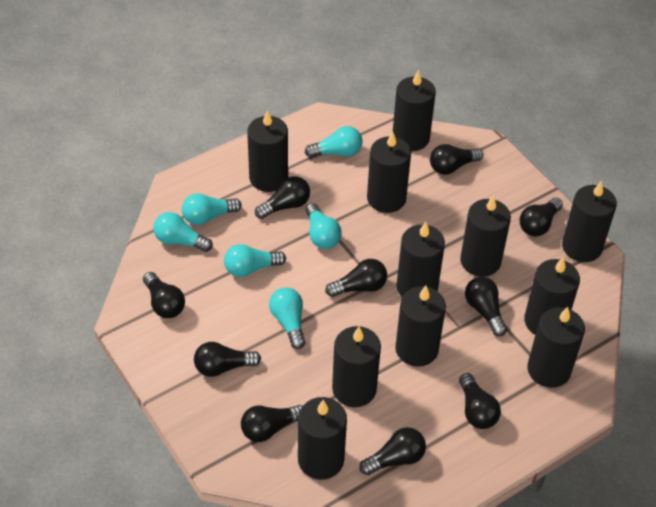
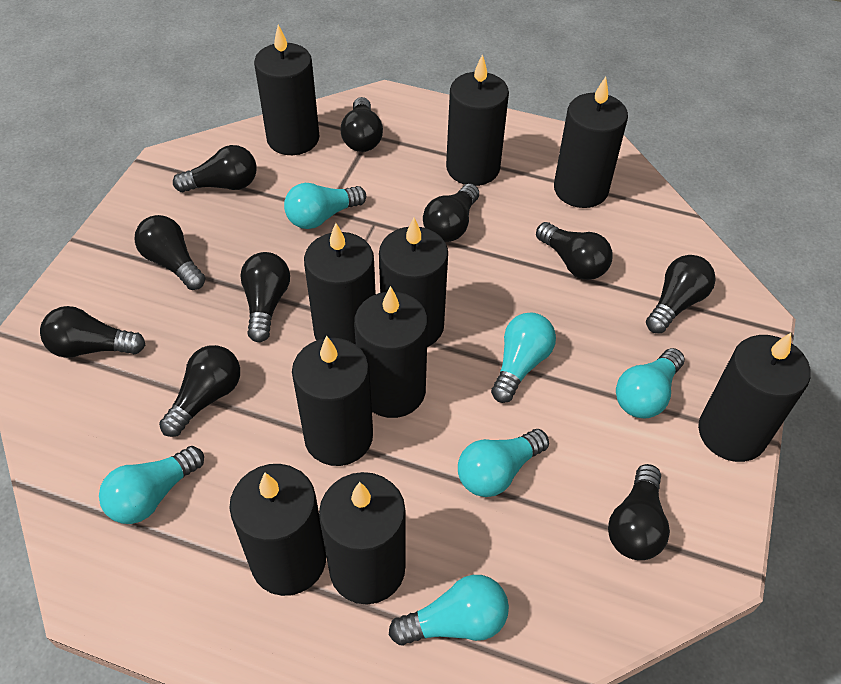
black candle: 11 -> 10

